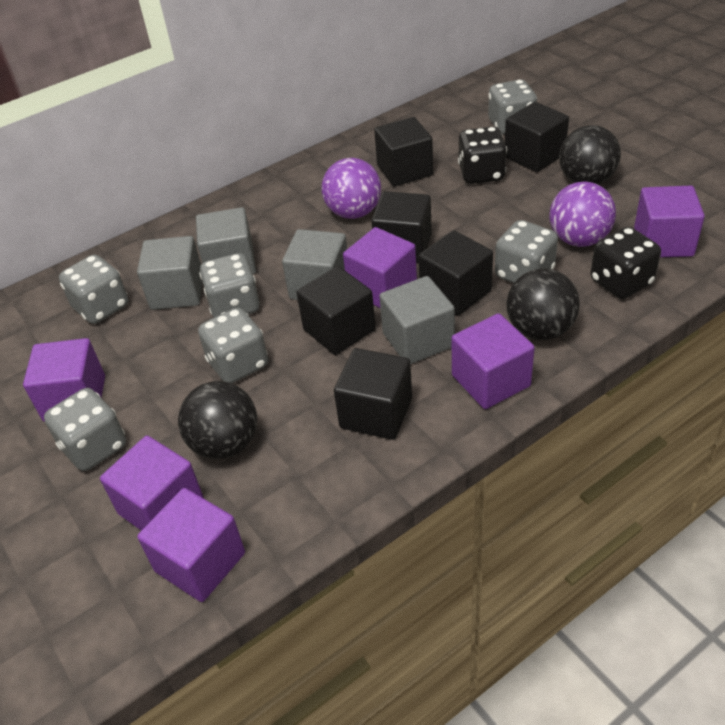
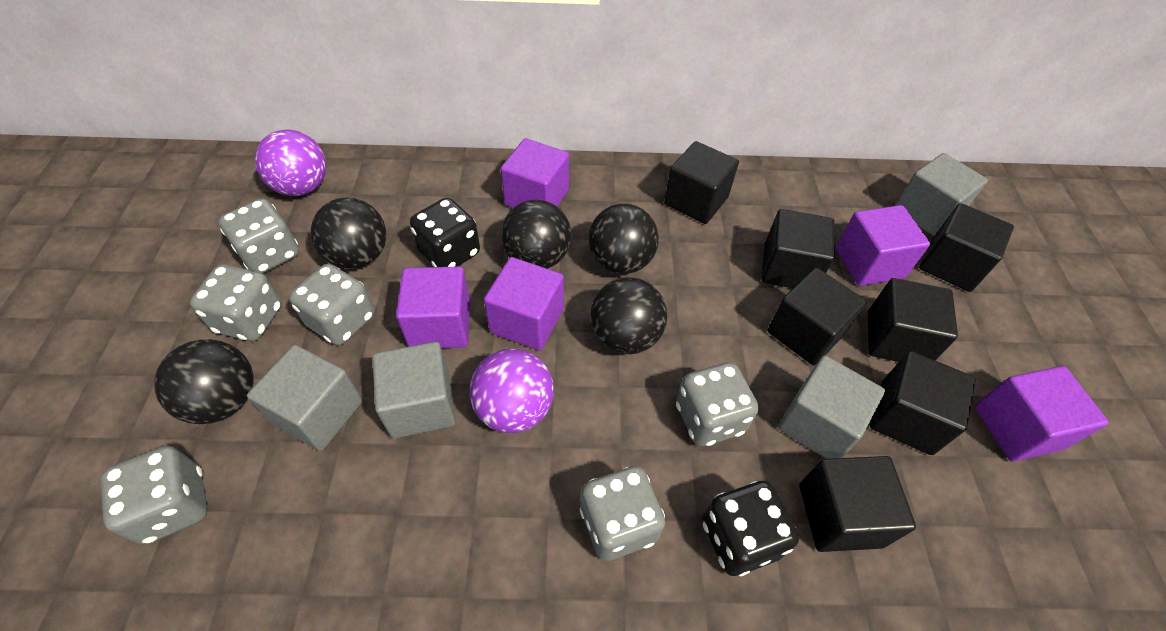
black ball: 3 -> 5
black cube: 6 -> 7
purple cube: 6 -> 5

